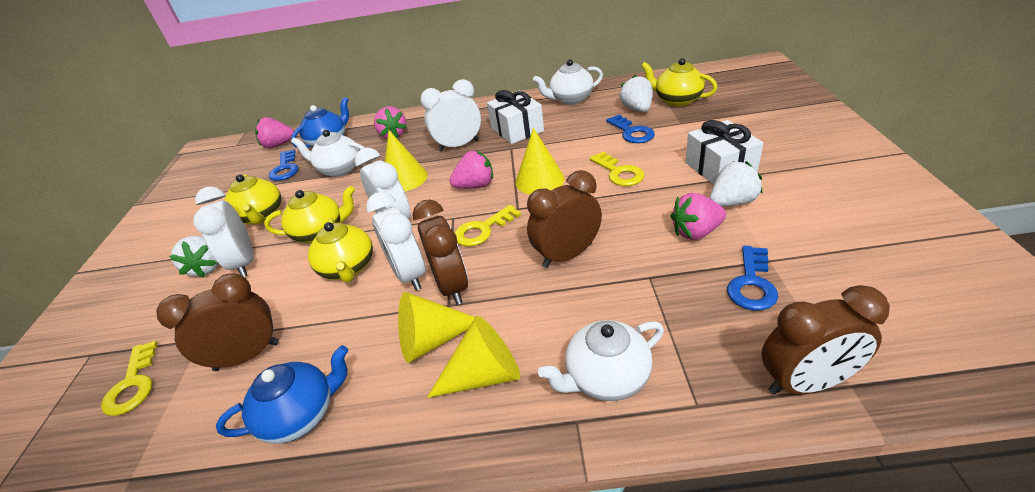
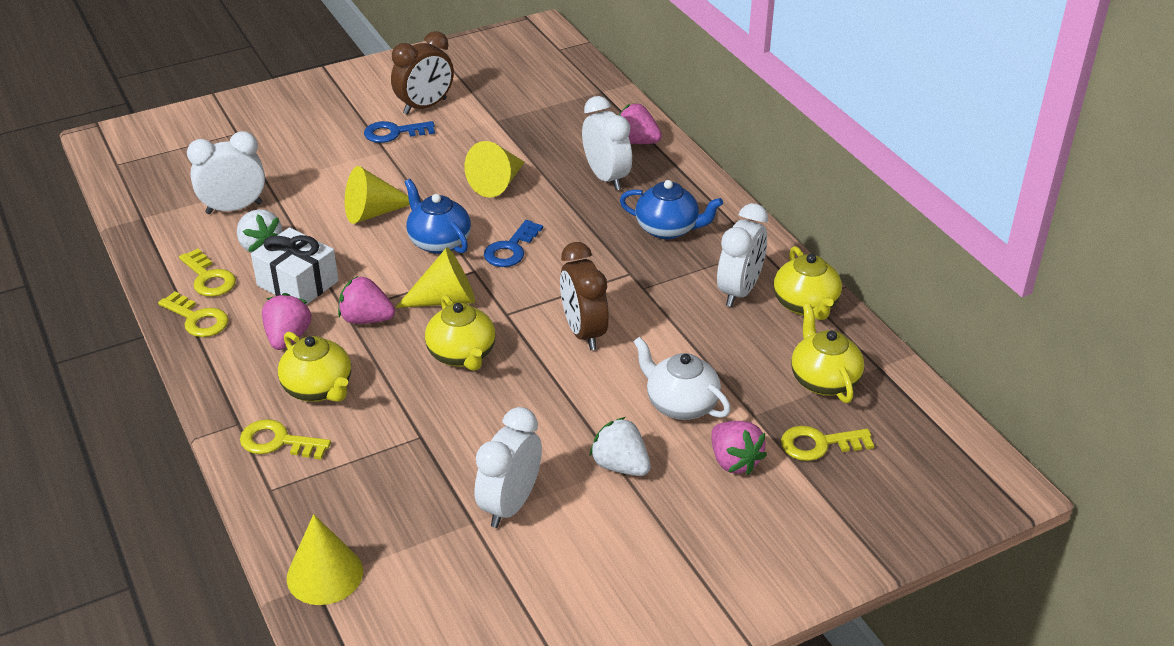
blue key: 3 -> 2
brown clock: 4 -> 2
white gift: 2 -> 1
white strawberry: 3 -> 2
white teapot: 3 -> 1
yellow key: 3 -> 4

